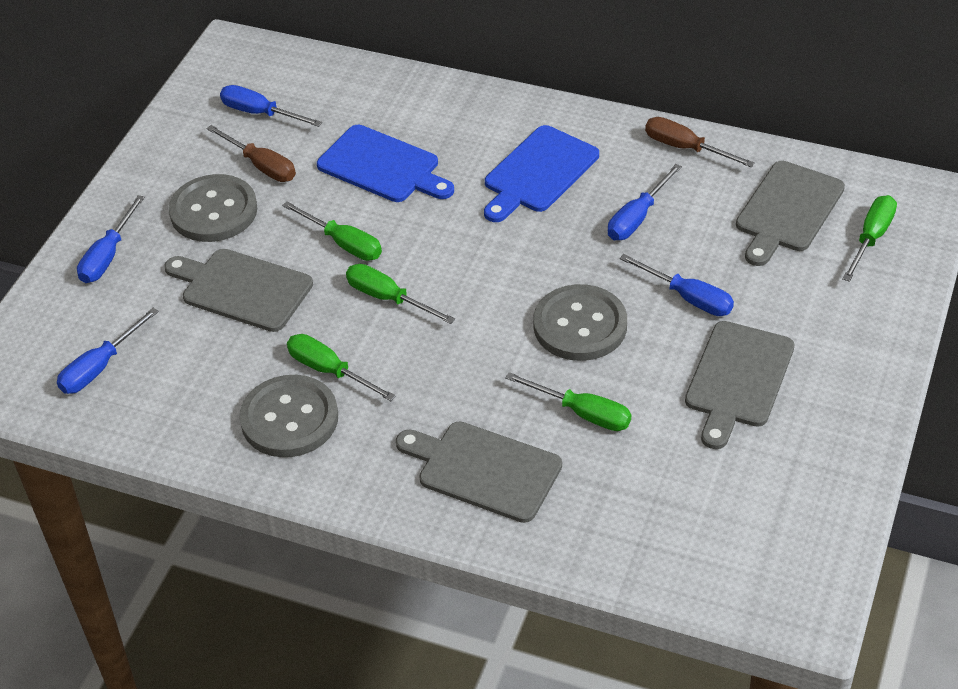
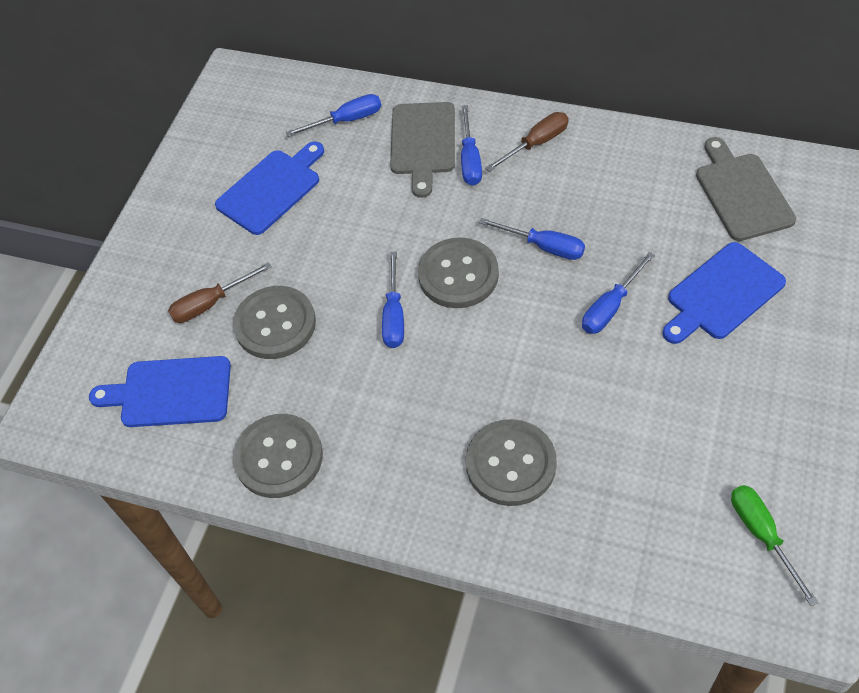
blue cutting board: 2 -> 3
green screwdriver: 5 -> 1
grey button: 3 -> 4
grey cutting board: 4 -> 2

